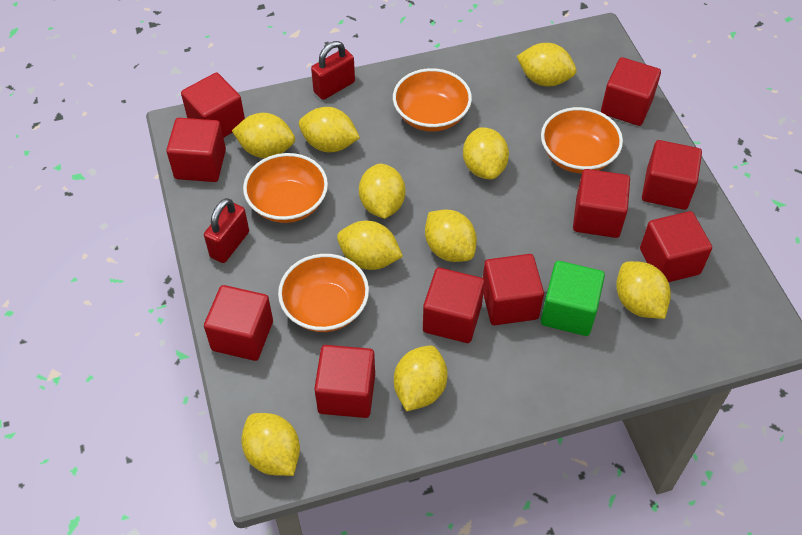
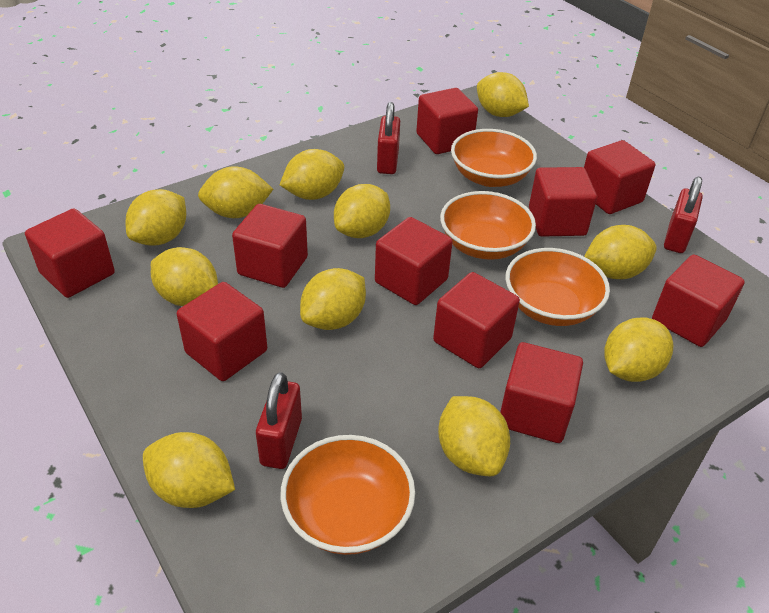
green cube: 1 -> 0
red padlock: 2 -> 3
yellow lemon: 10 -> 11

